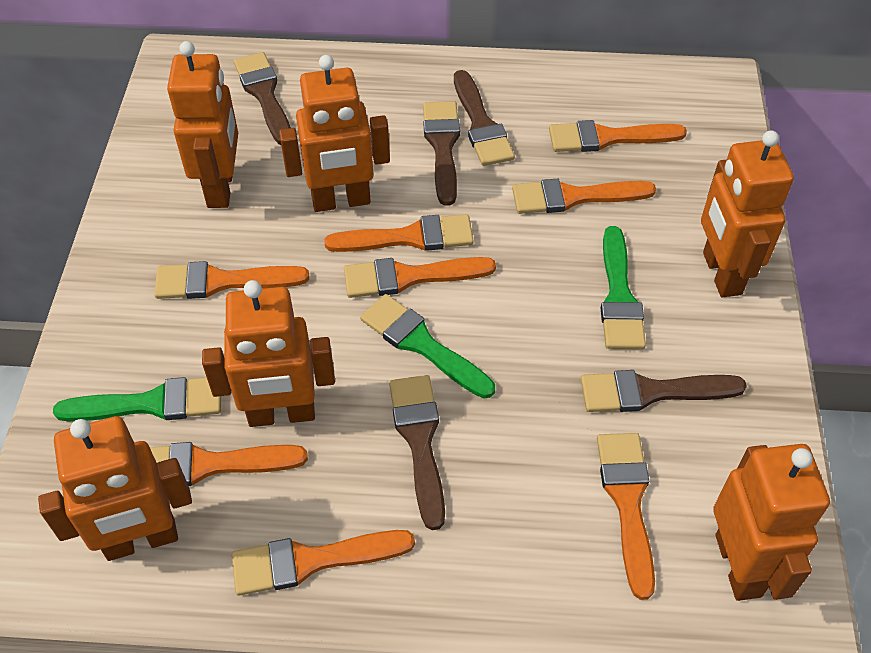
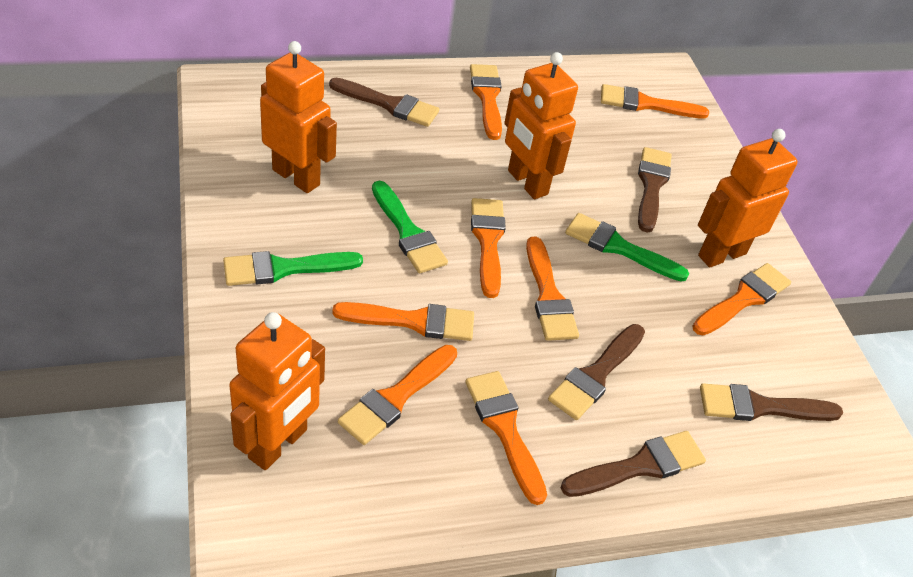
orange robot: 6 -> 4

